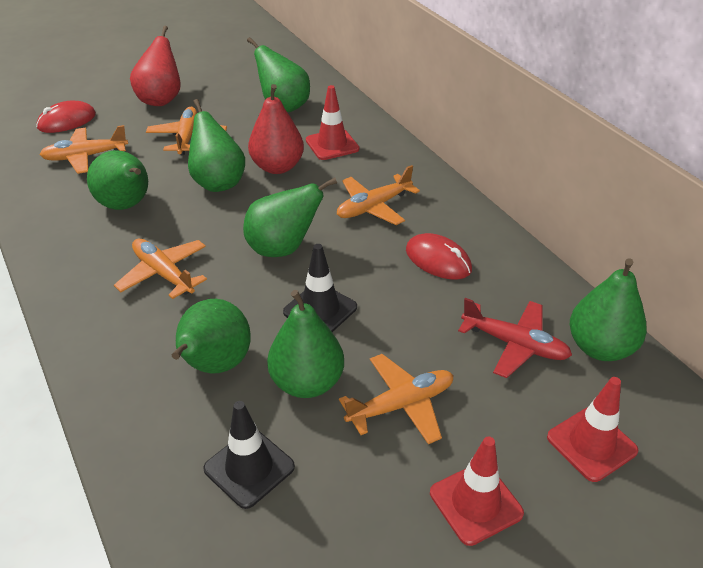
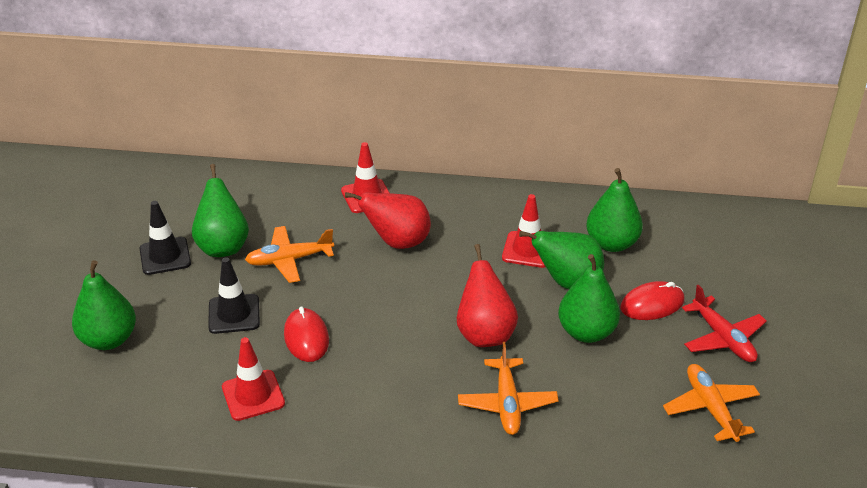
green pear: 7 -> 5
orange plane: 5 -> 3

